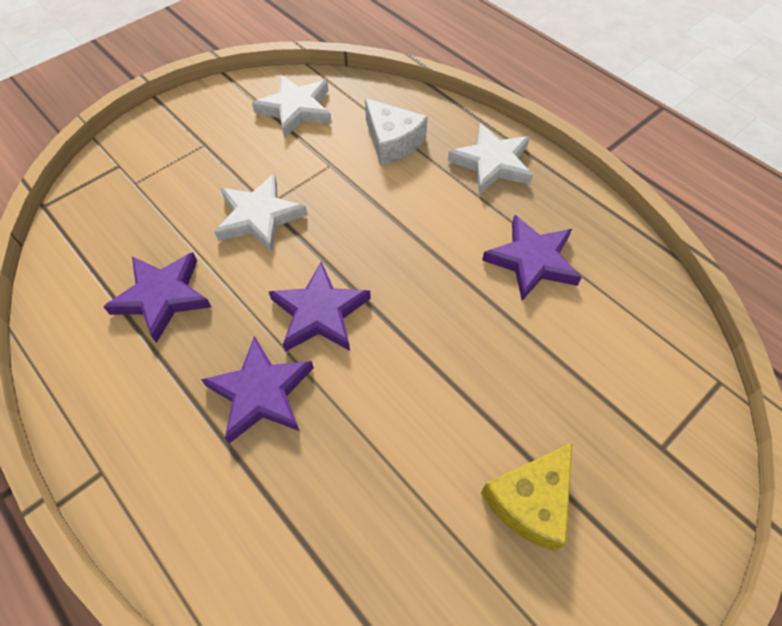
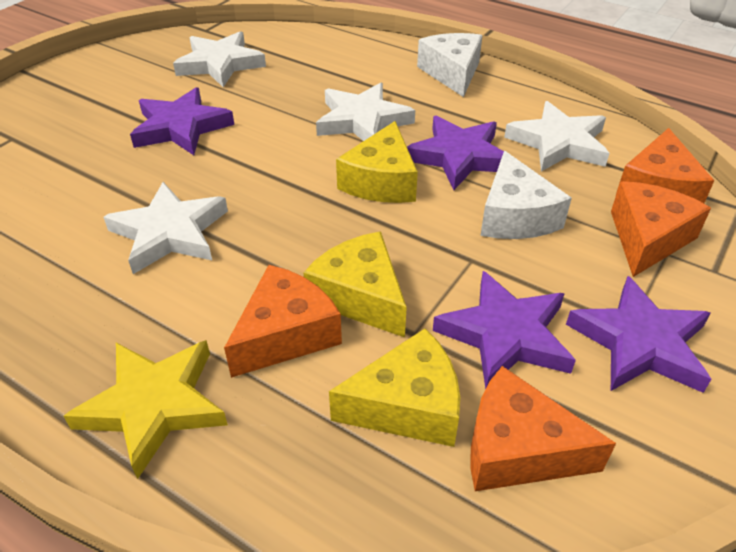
orange cheese: 0 -> 4
white cheese: 1 -> 2
white star: 3 -> 4
yellow cheese: 1 -> 3
yellow star: 0 -> 1

